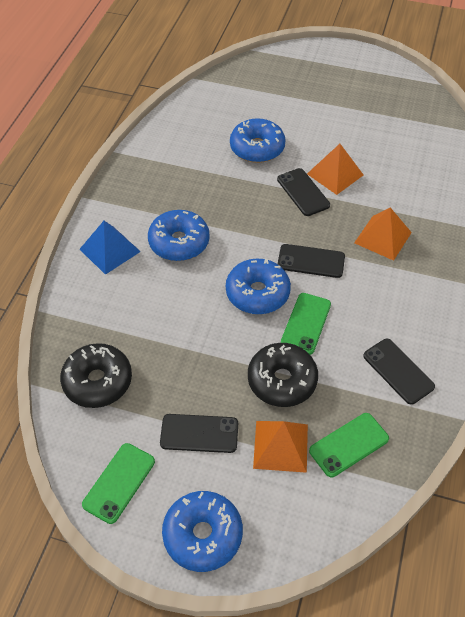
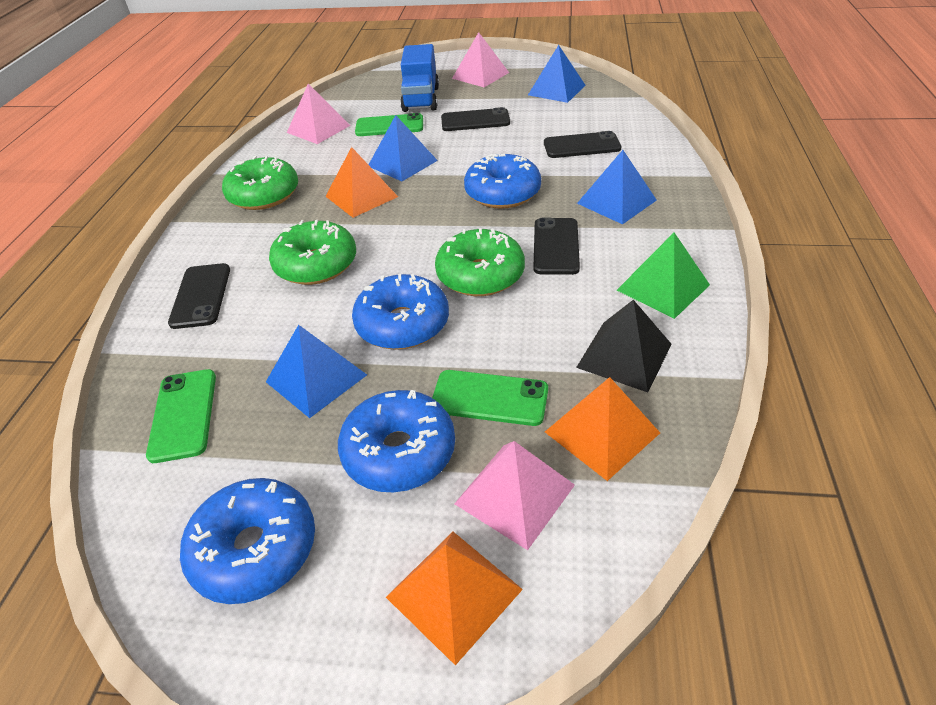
black donut: 2 -> 0
black pyramid: 0 -> 1
blue pyramid: 1 -> 4
blue truck: 0 -> 1
green donut: 0 -> 3
green pyramid: 0 -> 1
pink pyramid: 0 -> 3

